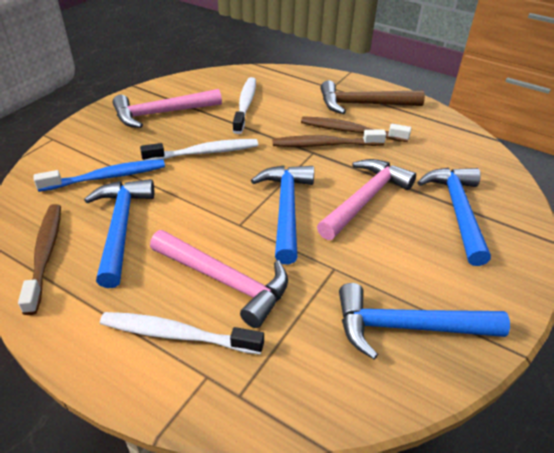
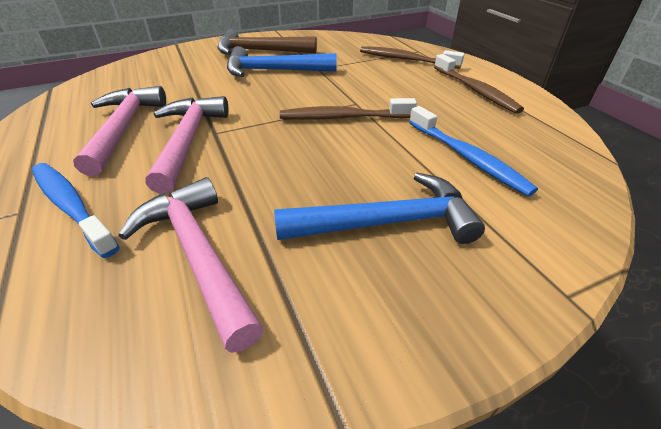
blue hammer: 4 -> 2
blue toothbrush: 1 -> 2
white toothbrush: 3 -> 0

